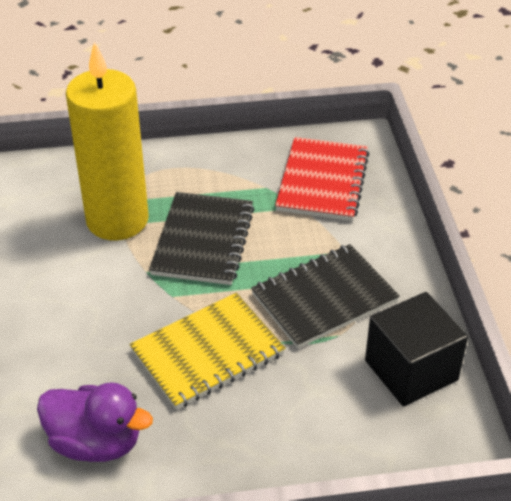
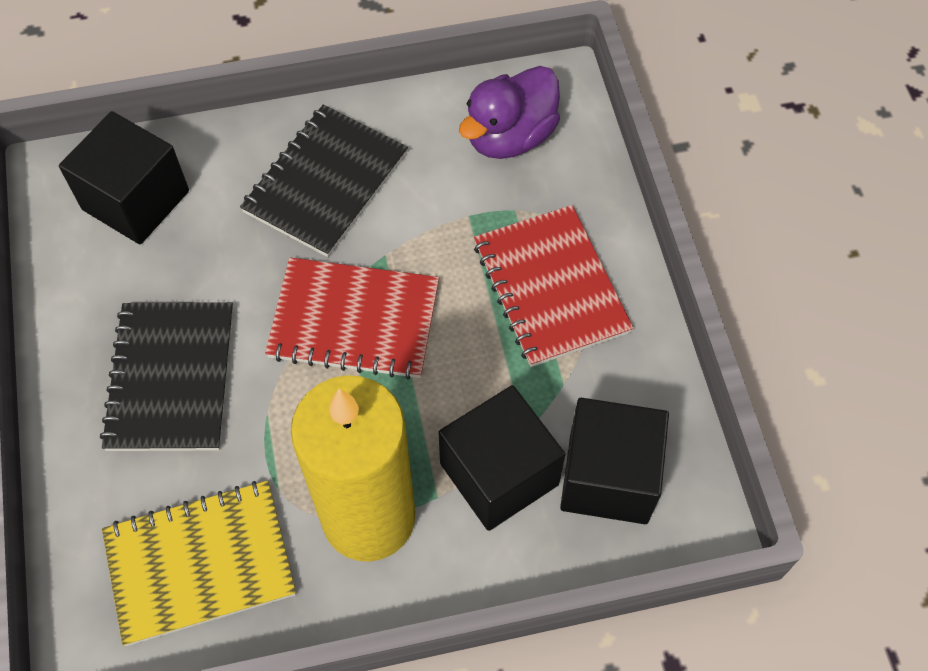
black cube: 1 -> 3
red notebook: 1 -> 2

